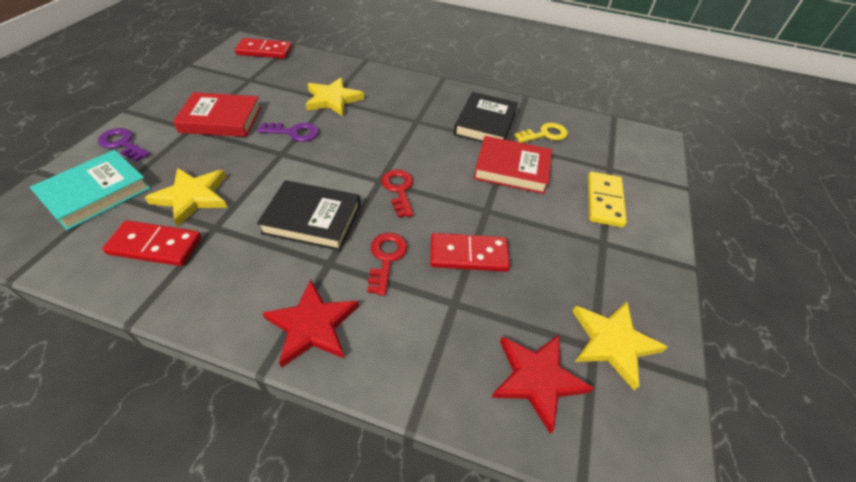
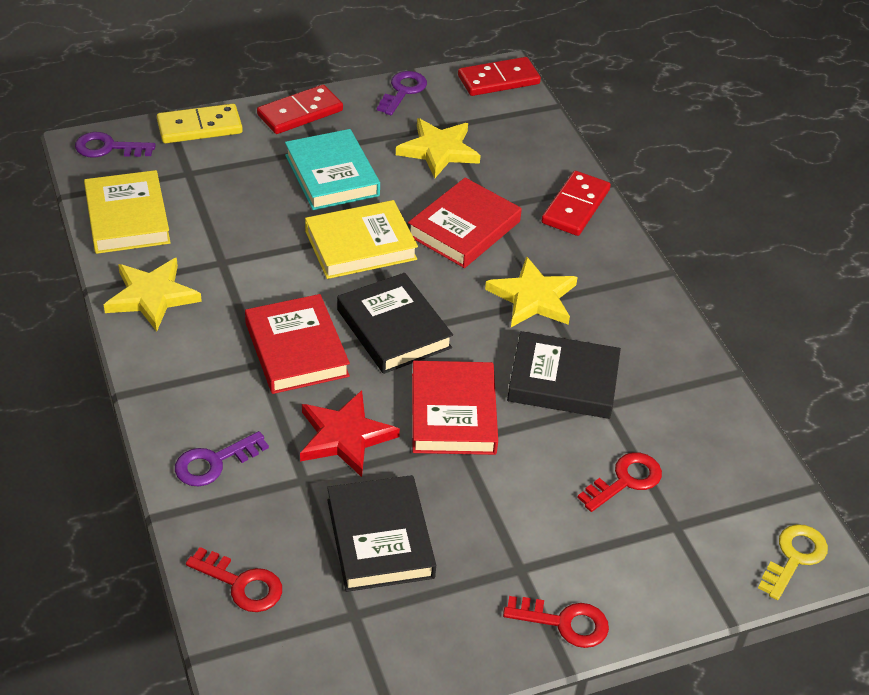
black book: 2 -> 3
purple key: 2 -> 3
red book: 2 -> 3
red key: 2 -> 3
red star: 2 -> 1
yellow book: 0 -> 2

